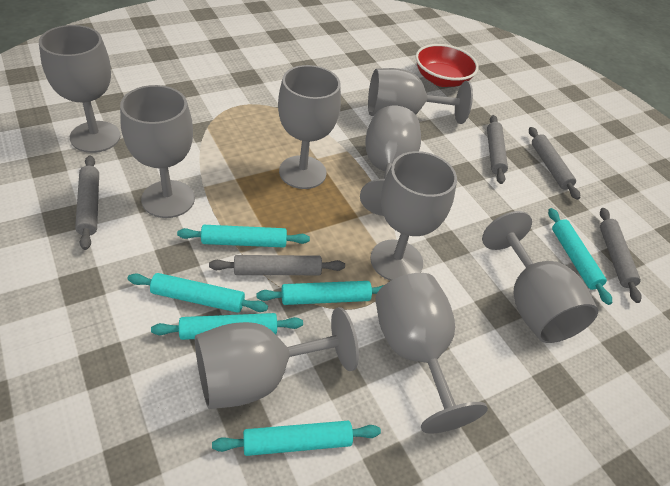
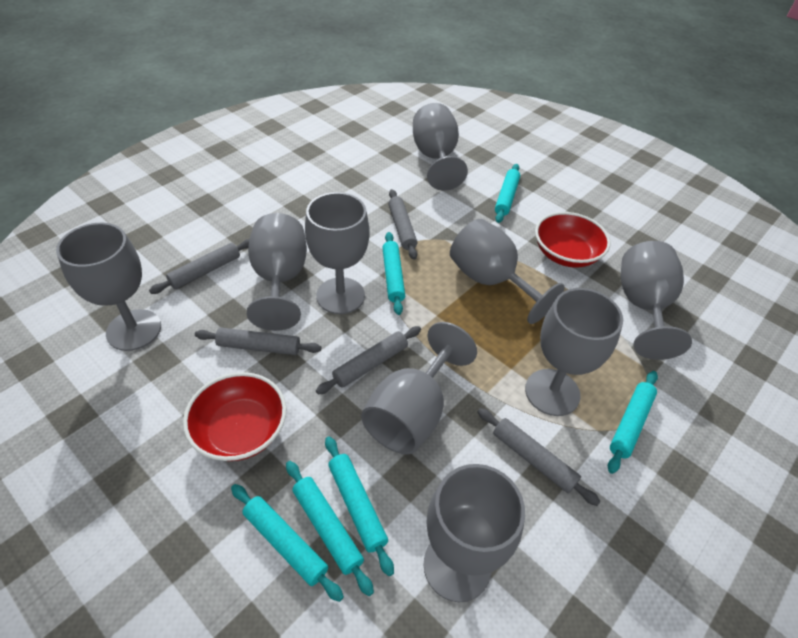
red bowl: 1 -> 2

